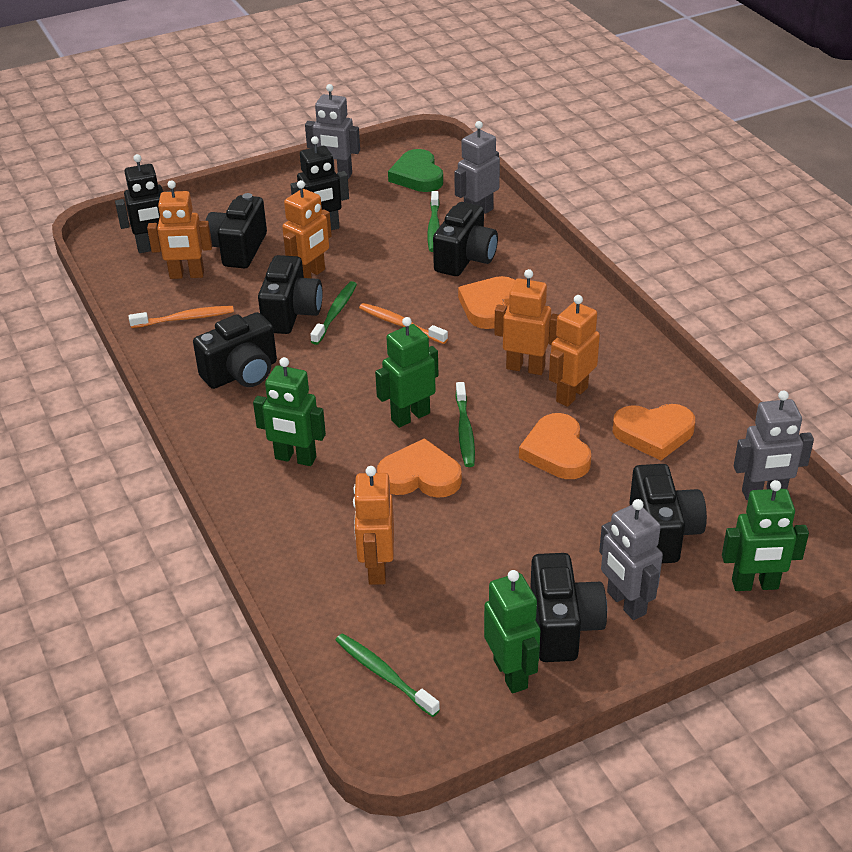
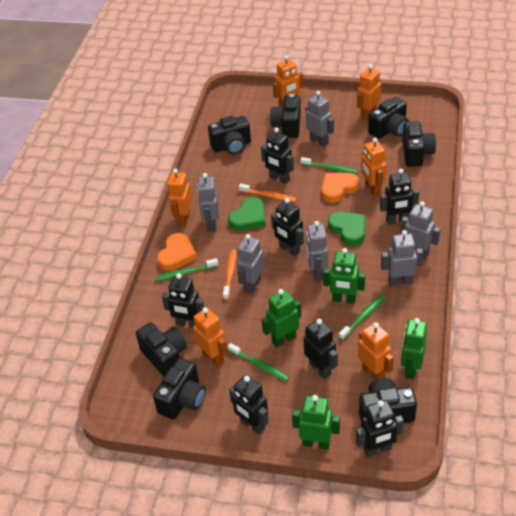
black camera: 6 -> 7
black robot: 2 -> 7
green heart: 1 -> 2
grey robot: 4 -> 6
orange heart: 4 -> 2
orange robot: 5 -> 6

